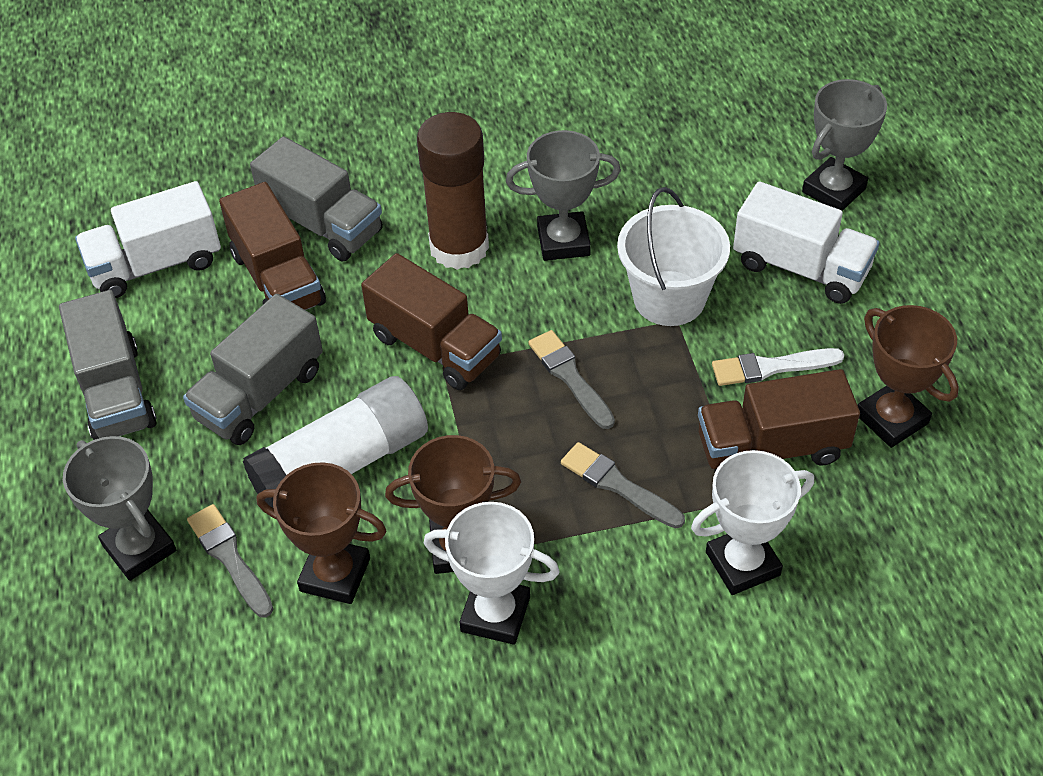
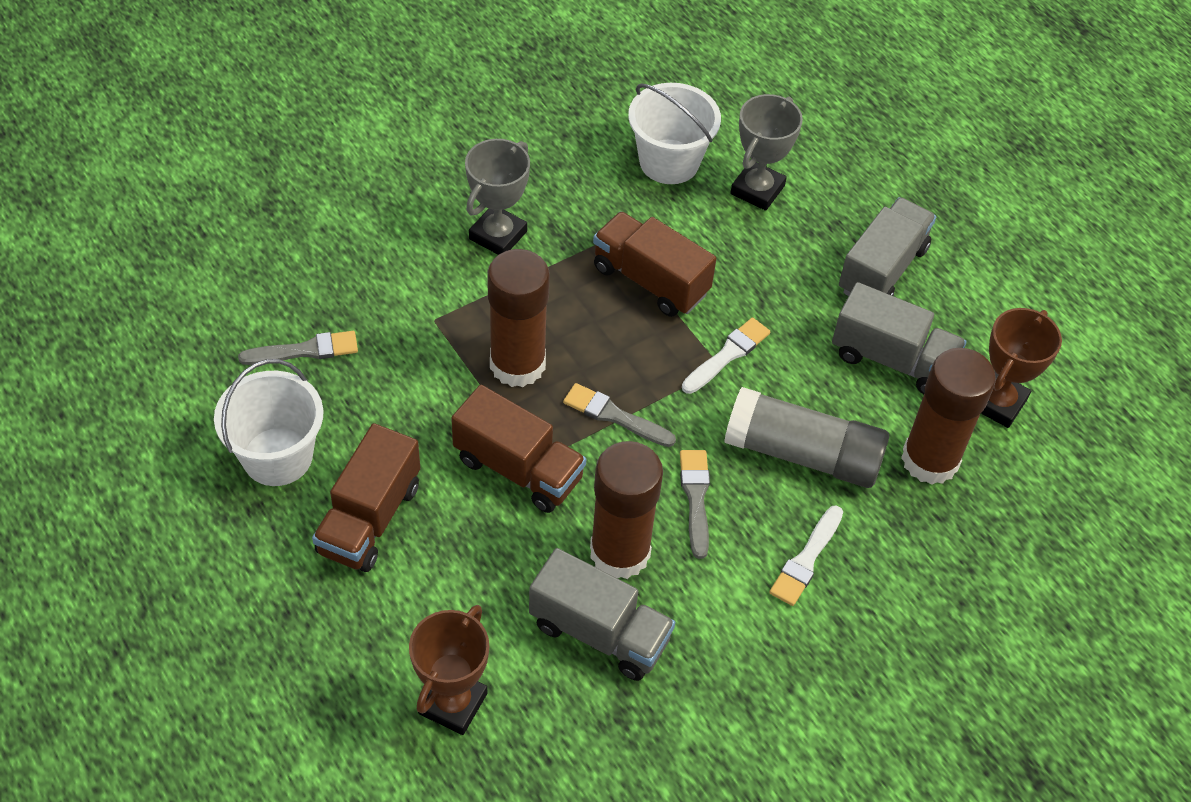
brown glue stick: 1 -> 3
brown trophy: 3 -> 2
grey glue stick: 0 -> 1
grey trophy: 3 -> 2
white brush: 1 -> 2
white bucket: 1 -> 2
white glue stick: 1 -> 0
white trophy: 2 -> 0
white truck: 2 -> 0

